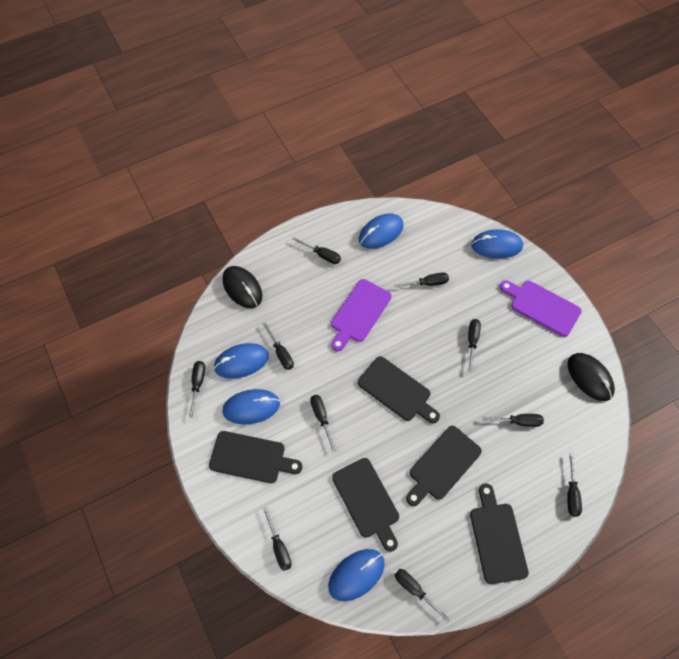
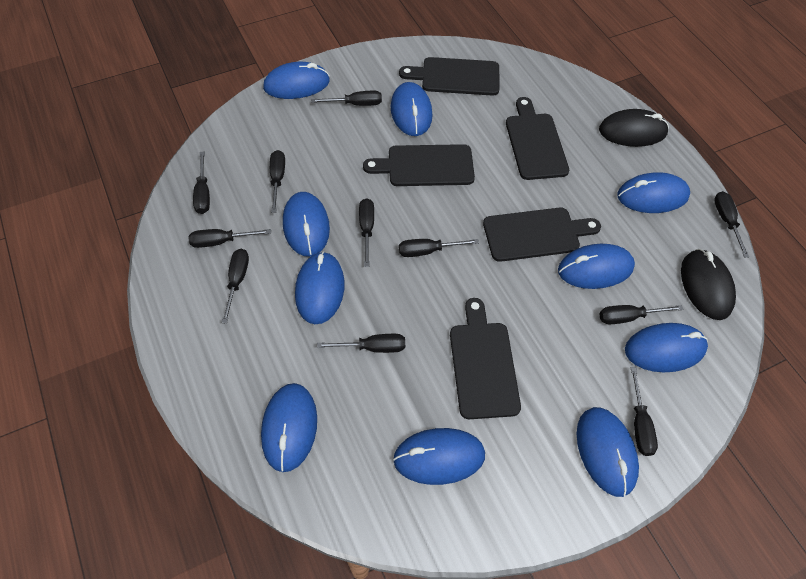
black screwdriver: 10 -> 11
blue mouse: 5 -> 10
purple cutting board: 2 -> 0

